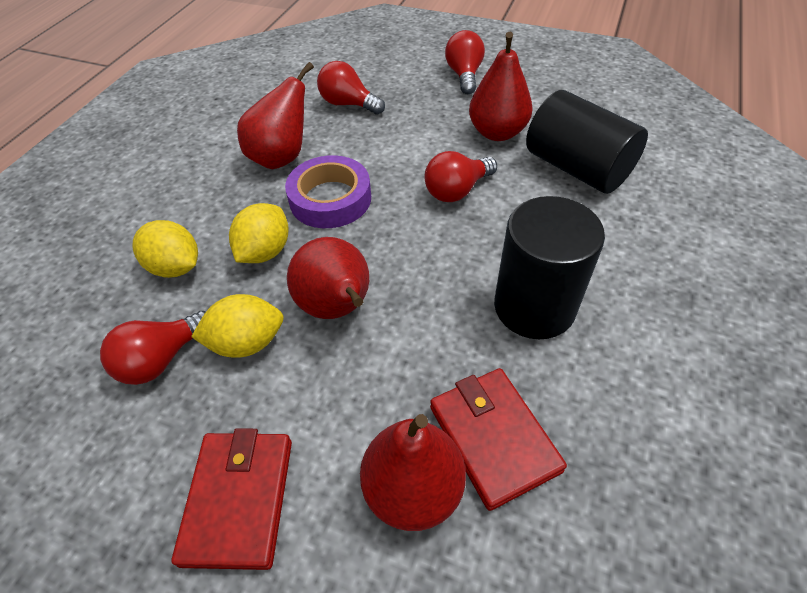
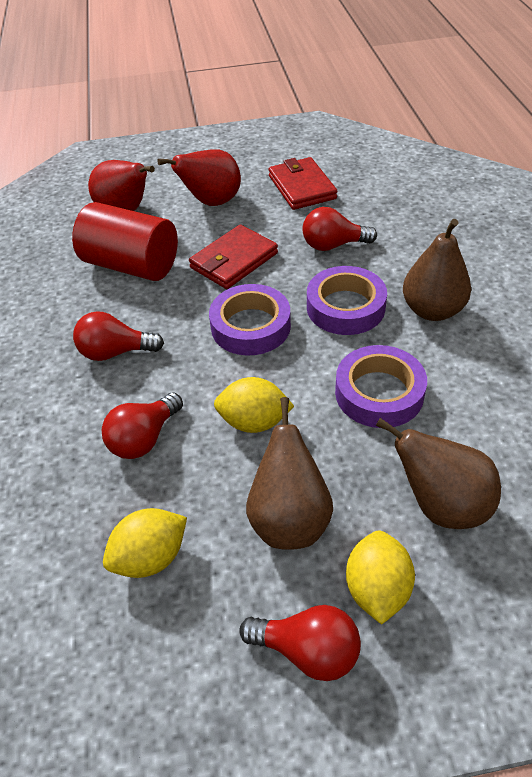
black cylinder: 2 -> 0
brown pear: 0 -> 3
purple tape: 1 -> 3
red cylinder: 0 -> 1
red pear: 4 -> 2

